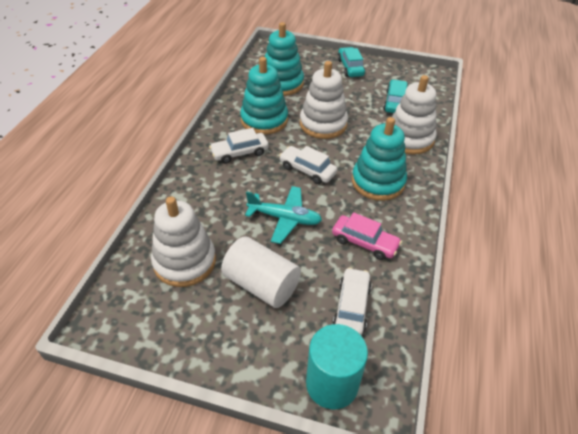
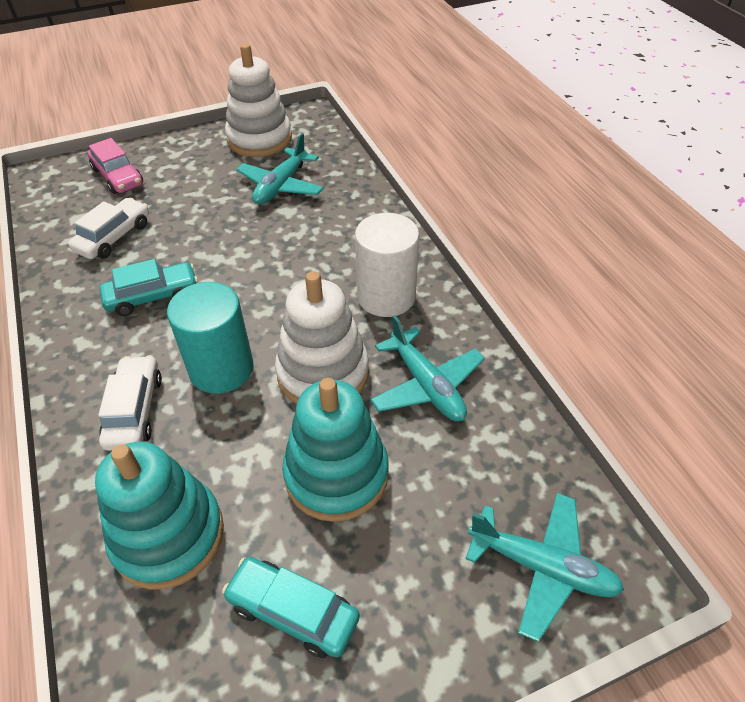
turquoise plane: 1 -> 3
turquoise stacking toy: 3 -> 2
white car: 3 -> 2
white stacking toy: 3 -> 2

